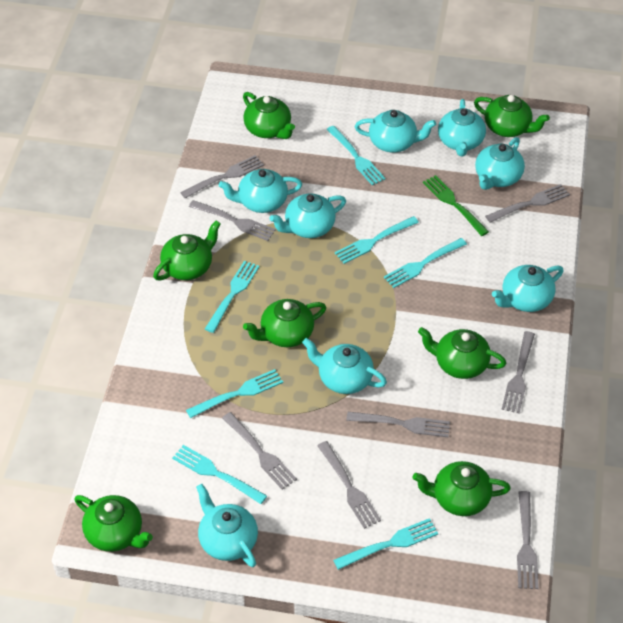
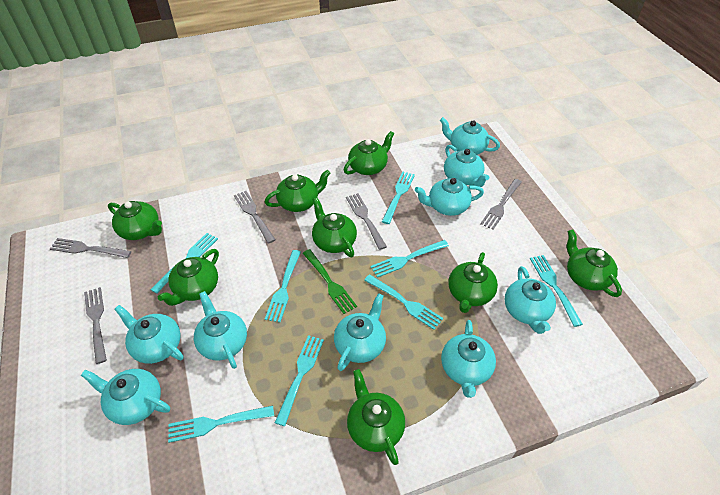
green teapot: 7 -> 8
grey fork: 8 -> 5
turquoise fork: 7 -> 8
turquoise teapot: 8 -> 9

